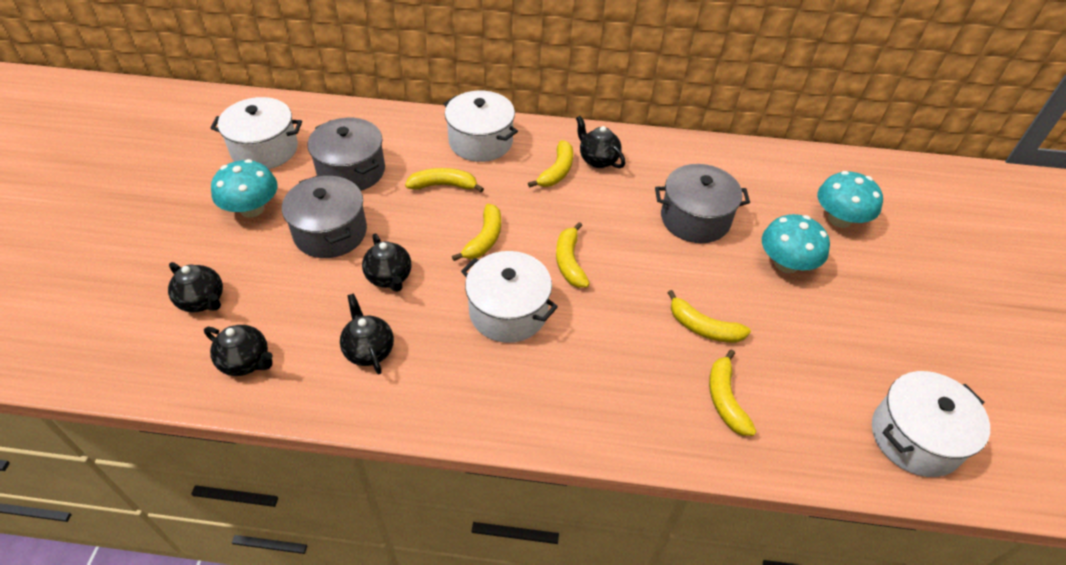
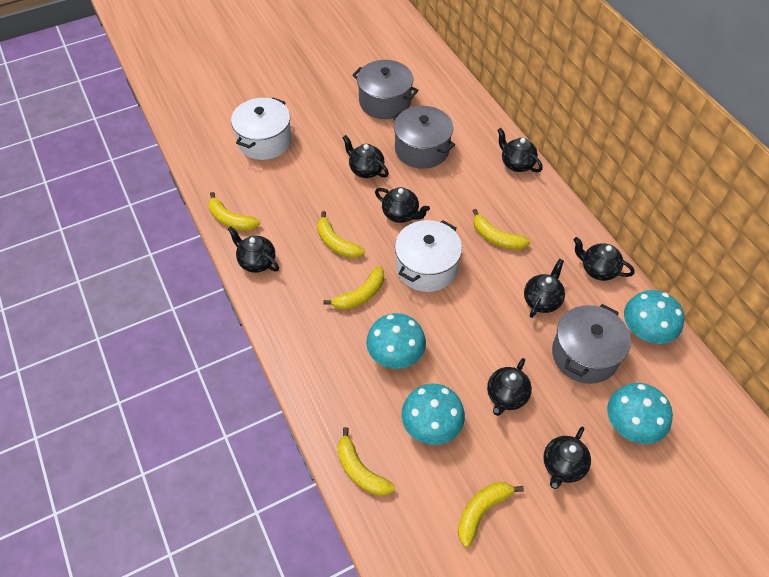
black teapot: 5 -> 8
turquoise mushroom: 3 -> 4
white pot: 4 -> 2

